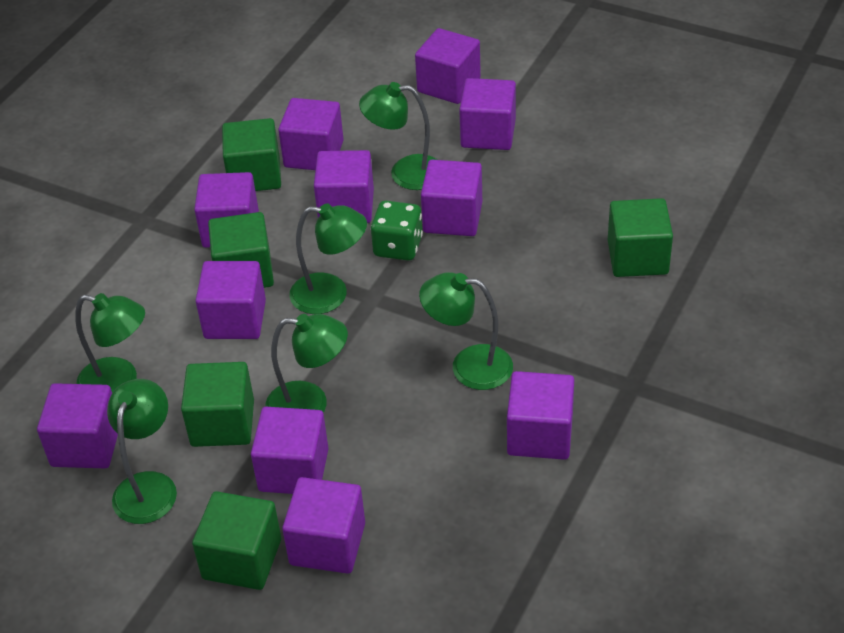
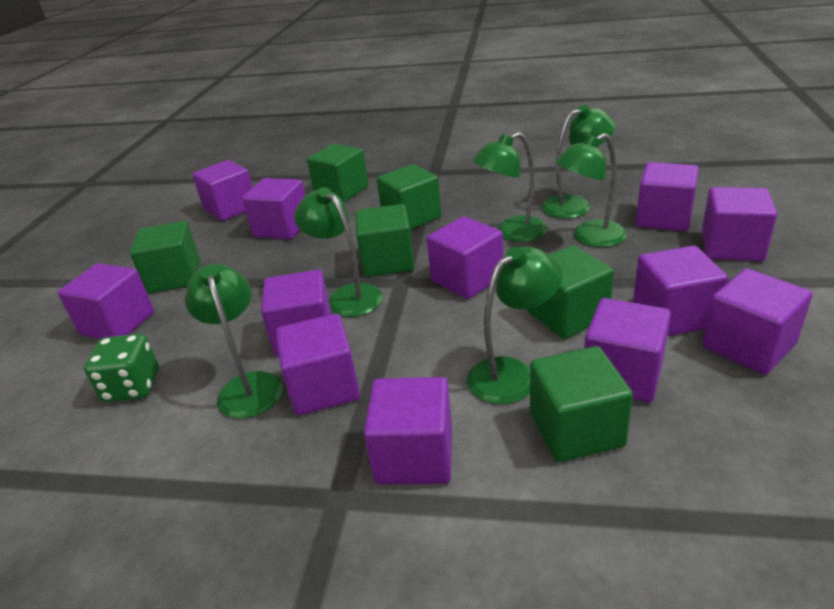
green cube: 5 -> 6
purple cube: 11 -> 12

